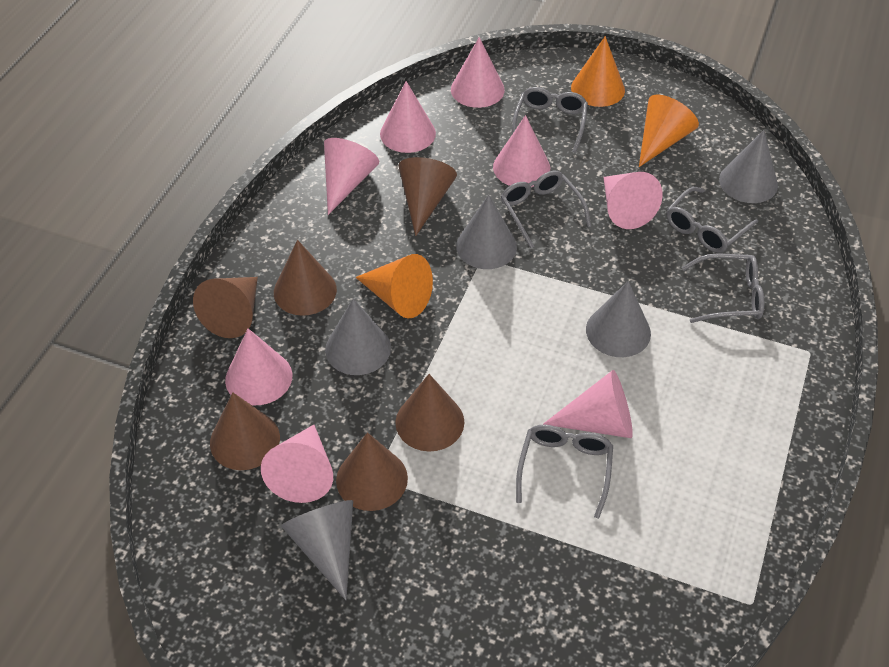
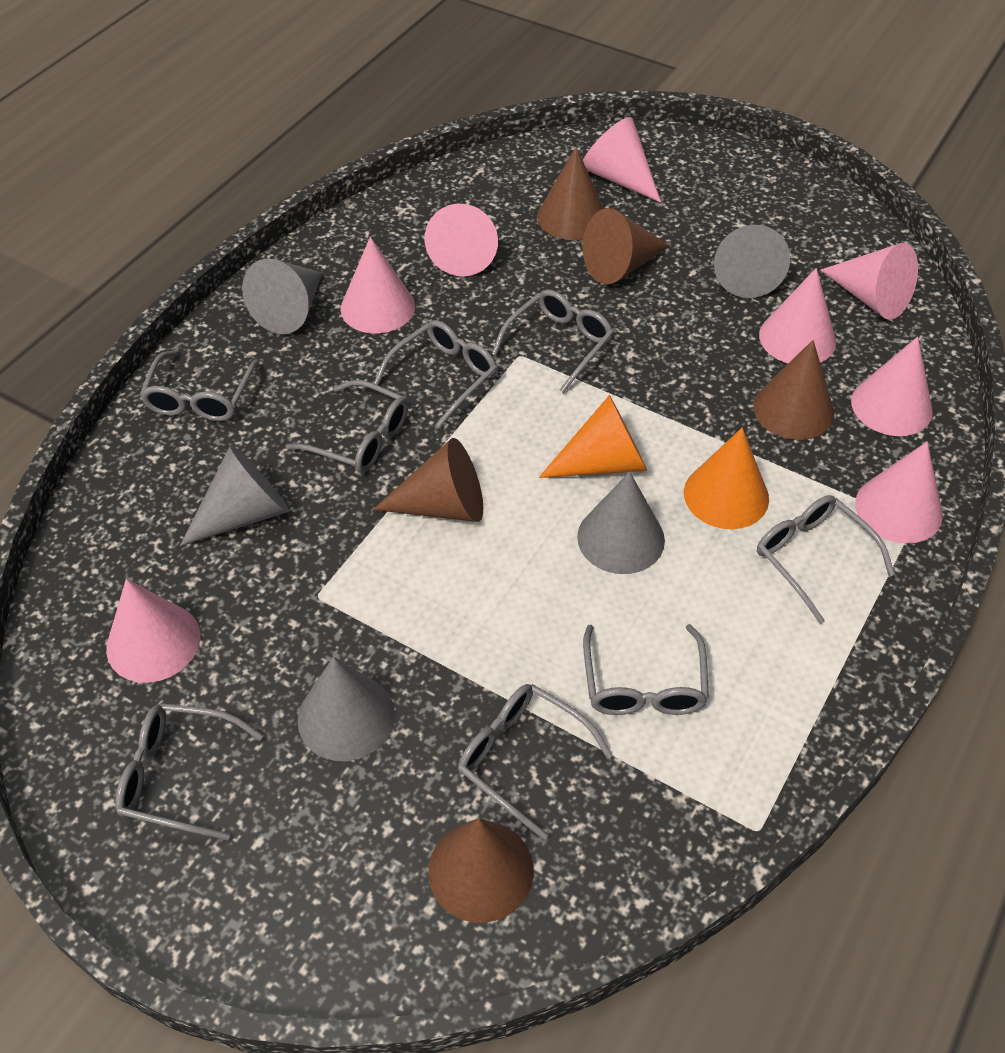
brown cone: 6 -> 5
grey glasses: 5 -> 8
orange cone: 3 -> 2

